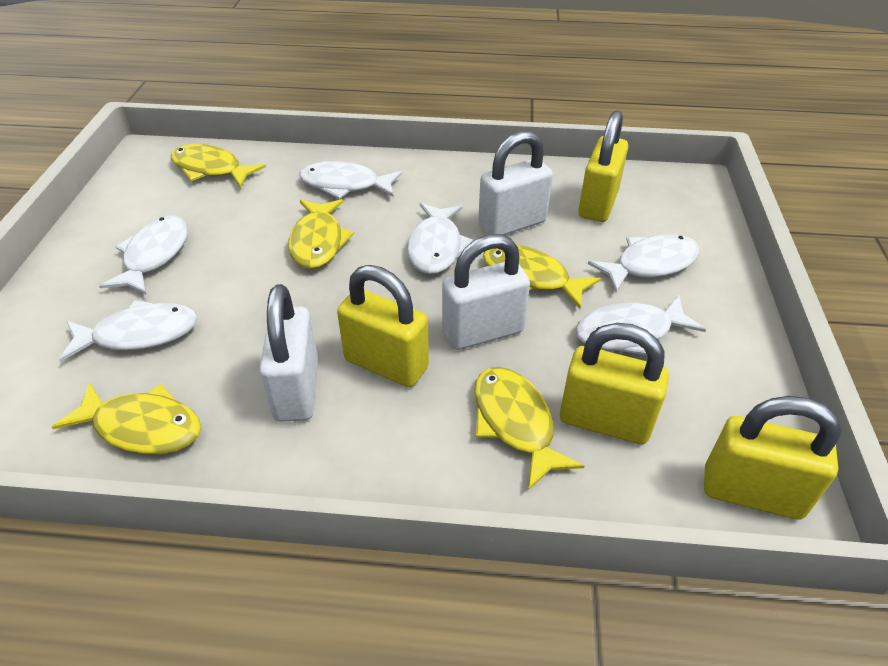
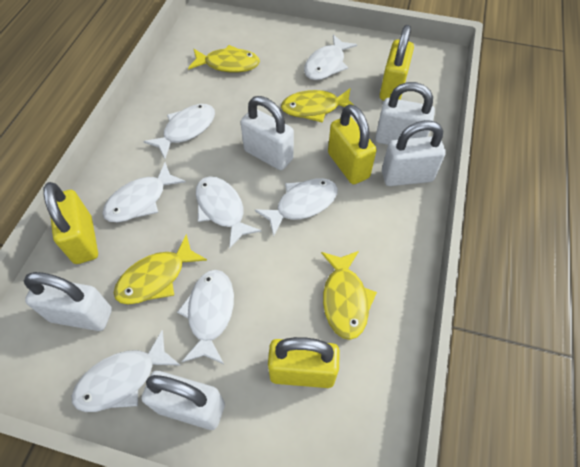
white fish: 6 -> 7
white padlock: 3 -> 5
yellow fish: 5 -> 4

